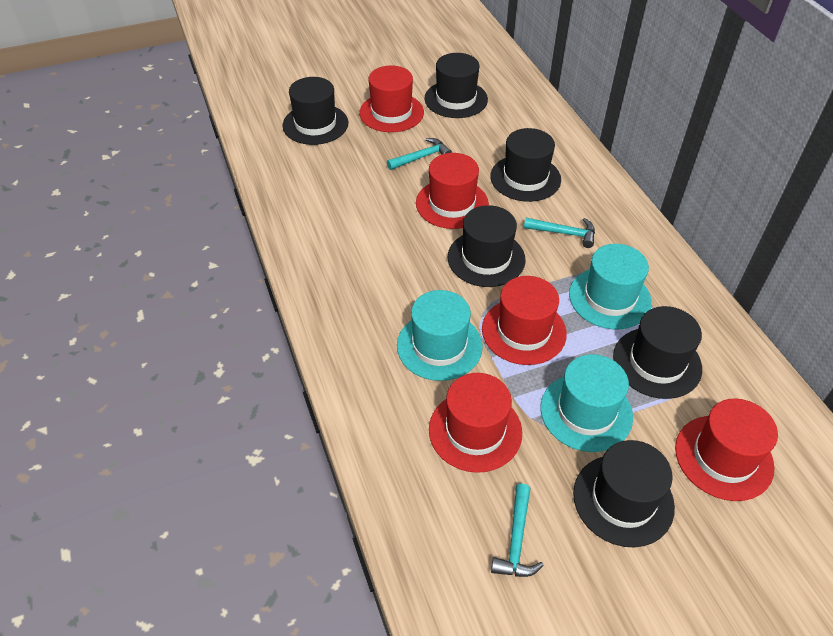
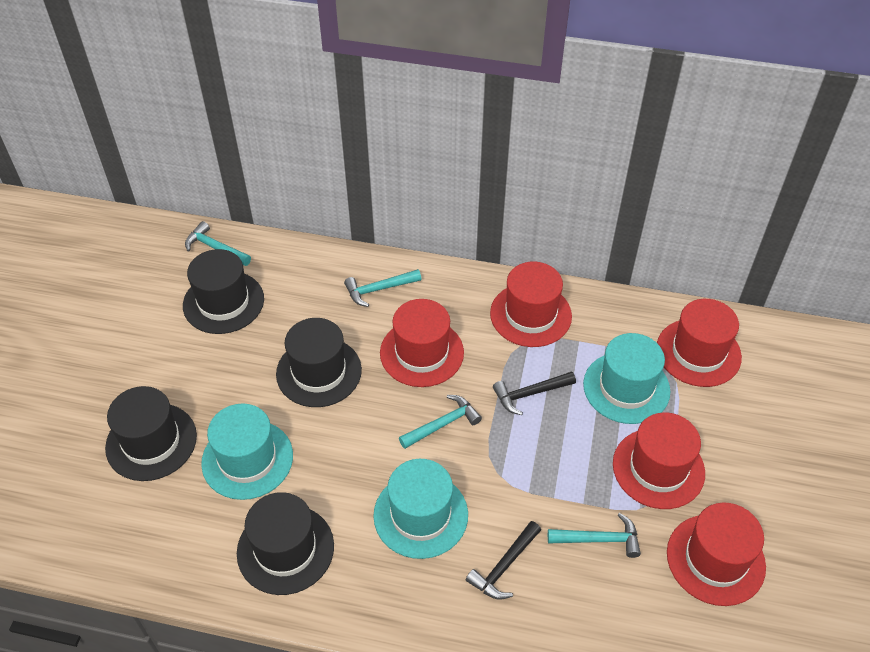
black hammer: 0 -> 2
black hat: 6 -> 4
turquoise hammer: 3 -> 4

